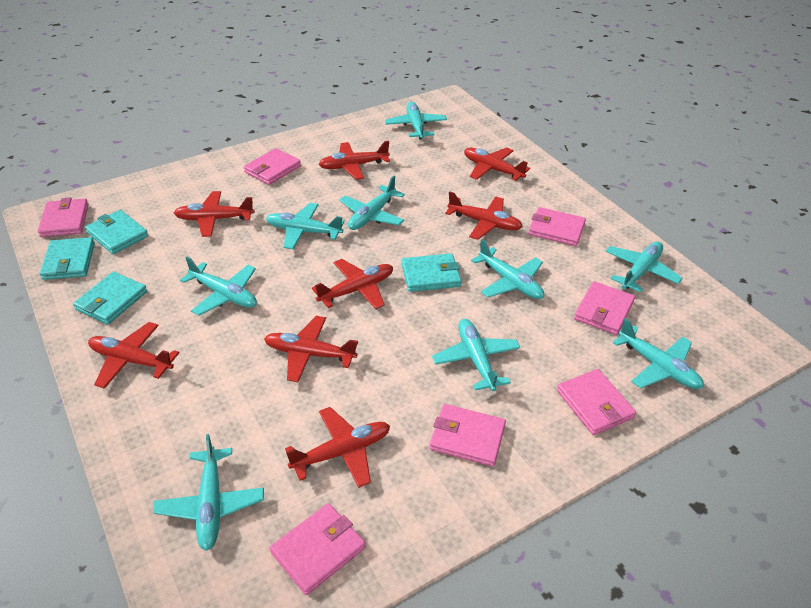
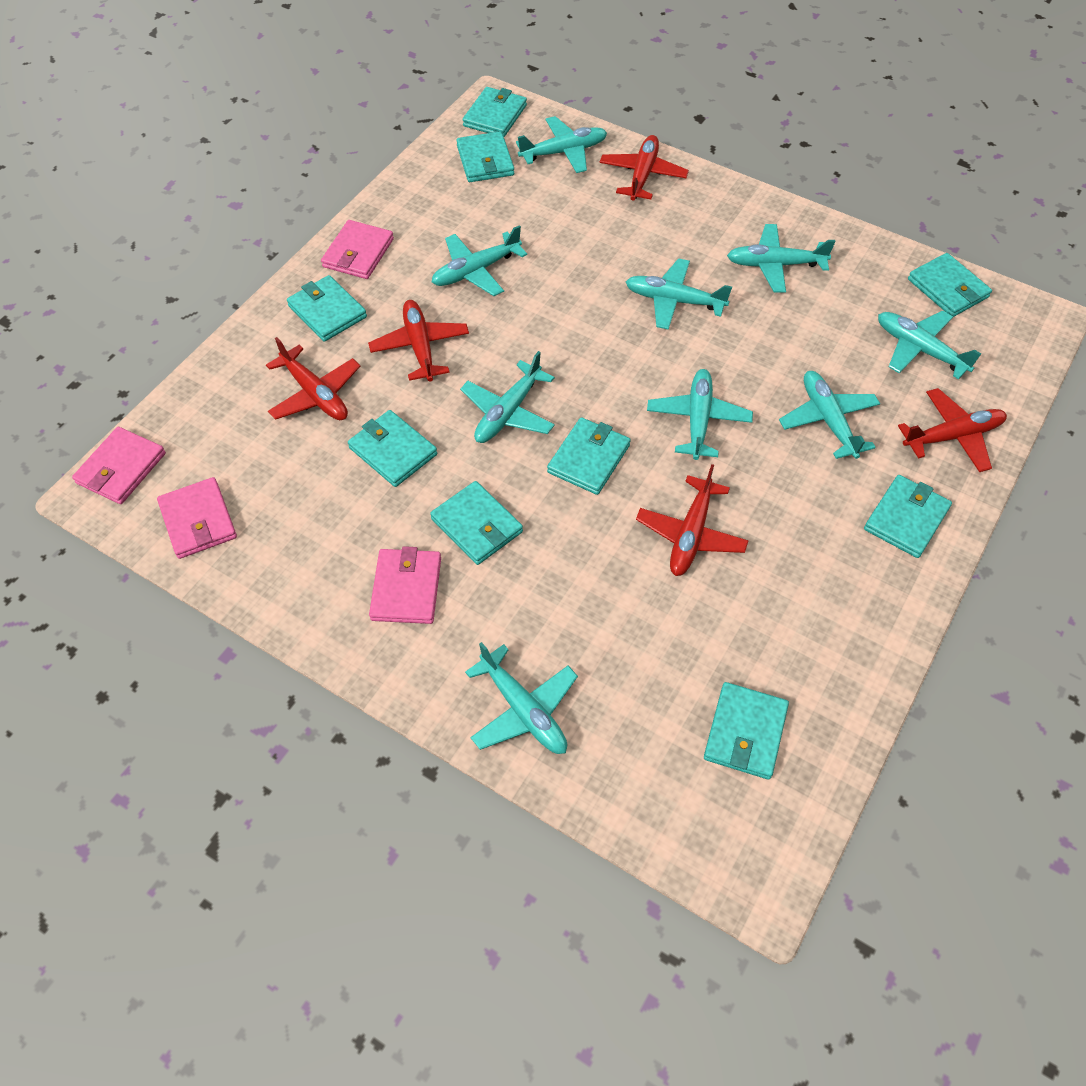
pink wallet: 7 -> 4
red plane: 8 -> 5
turquoise wallet: 4 -> 9

